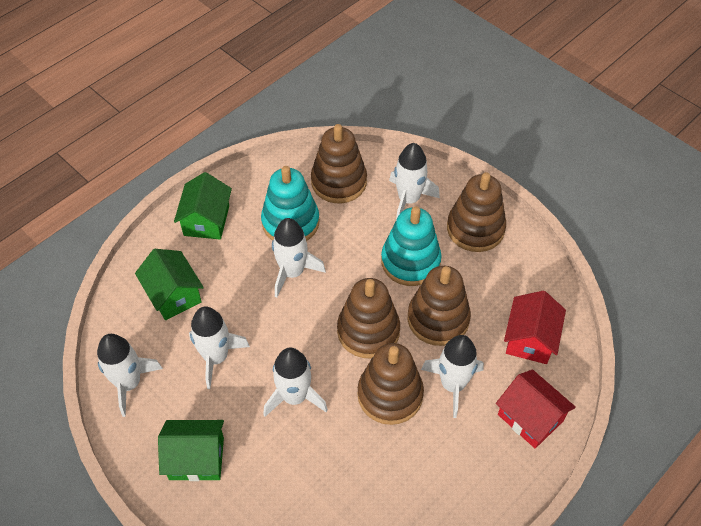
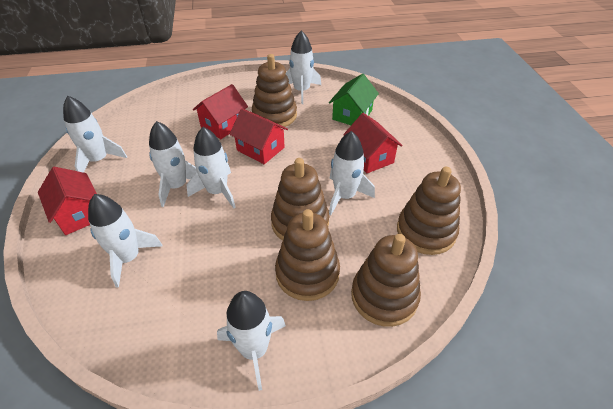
green house: 3 -> 1
red house: 2 -> 4
turquoise stacking toy: 2 -> 0
white rocket: 6 -> 7

